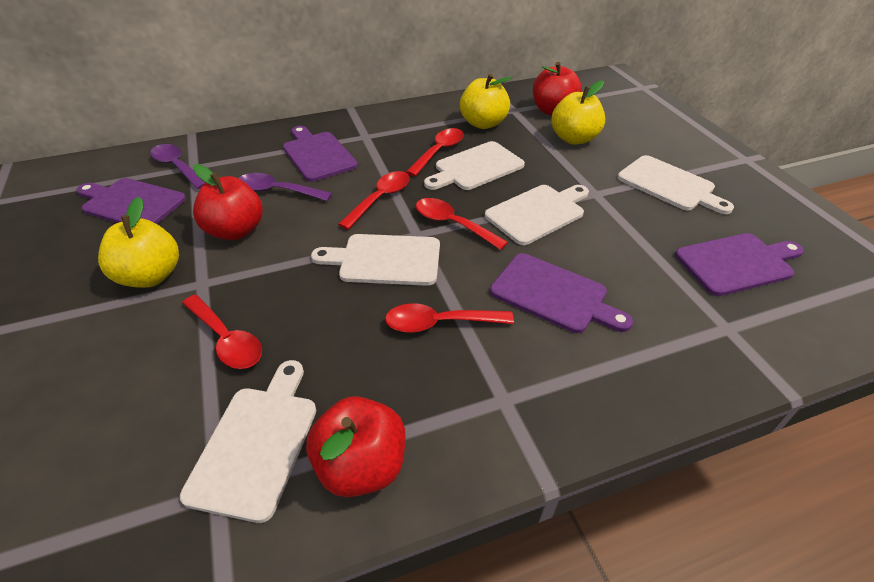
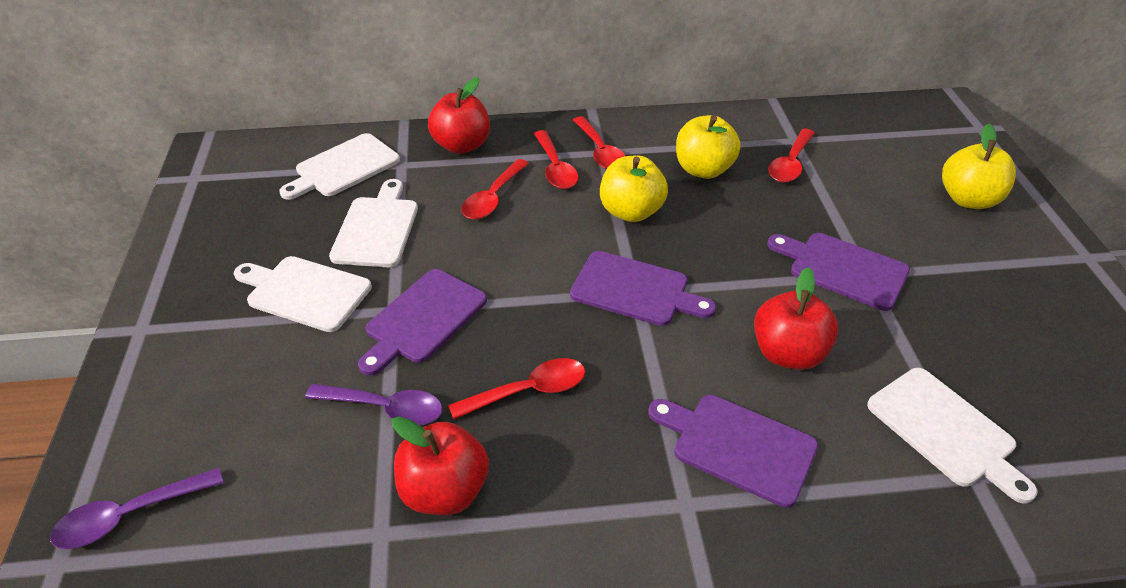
white cutting board: 5 -> 4

